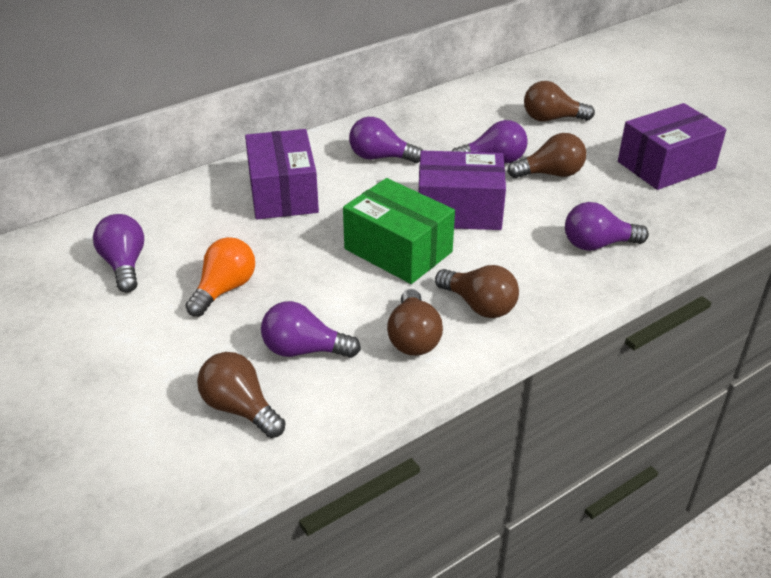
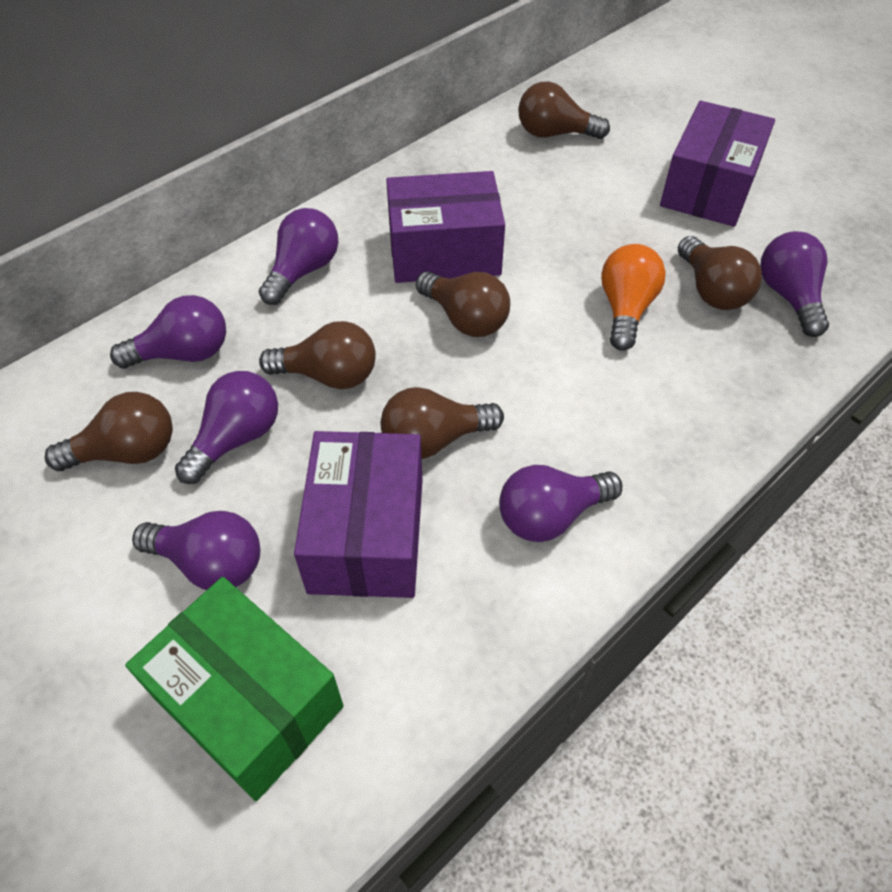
brown light bulb: 5 -> 6
purple light bulb: 5 -> 6

